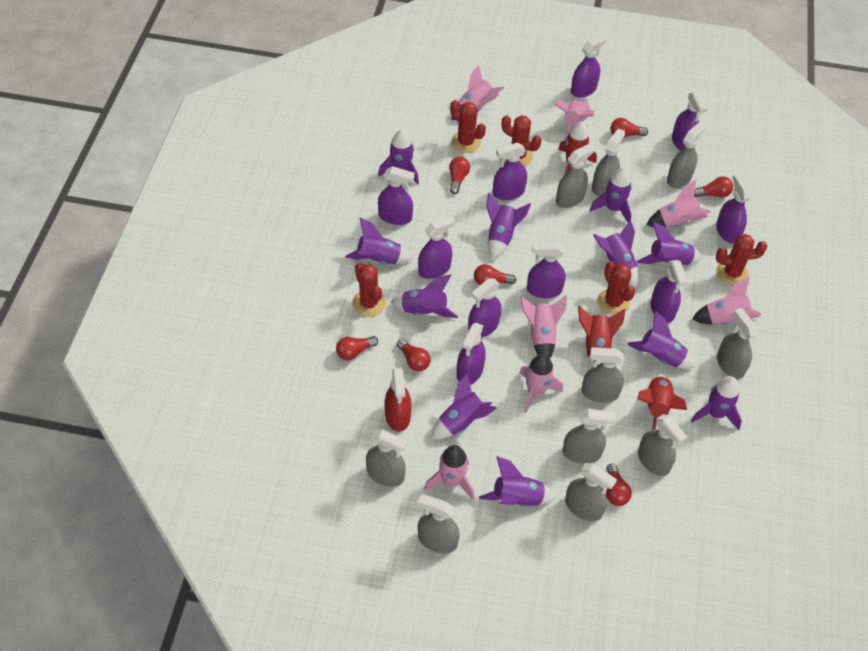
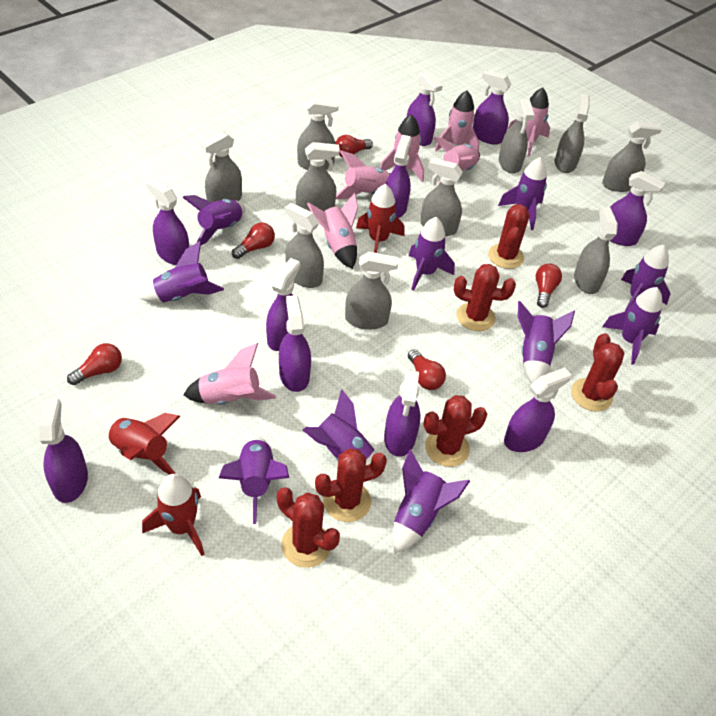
purple rocket: 11 -> 10
red cactus: 5 -> 6
red light bulb: 7 -> 5
red spray bottle: 1 -> 0

